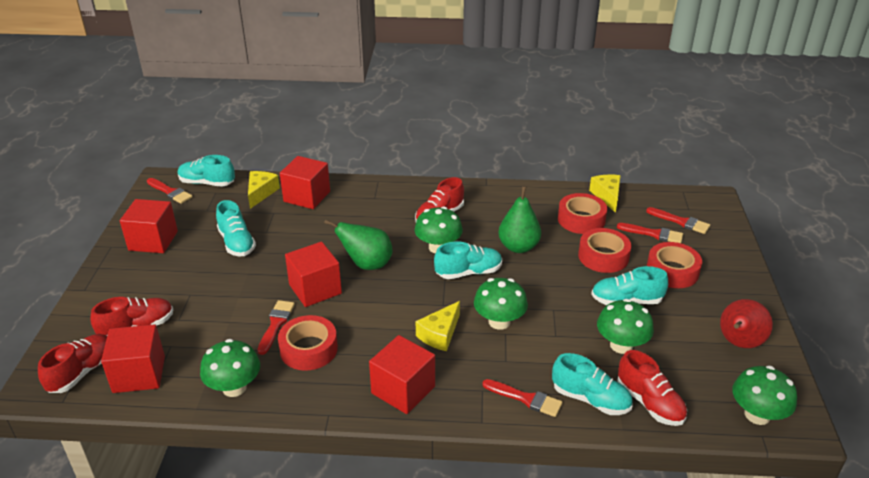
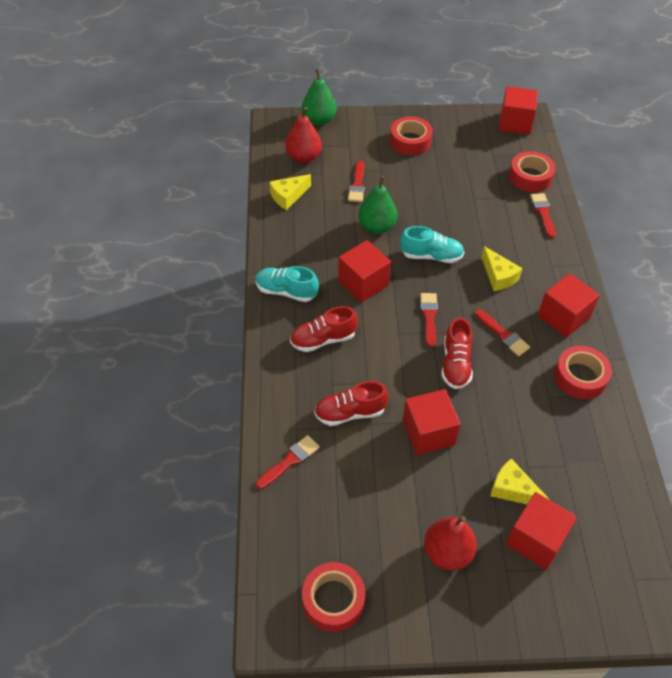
green mushroom: 5 -> 0
red pear: 1 -> 2
red shoe: 4 -> 3
turquoise shoe: 5 -> 2

